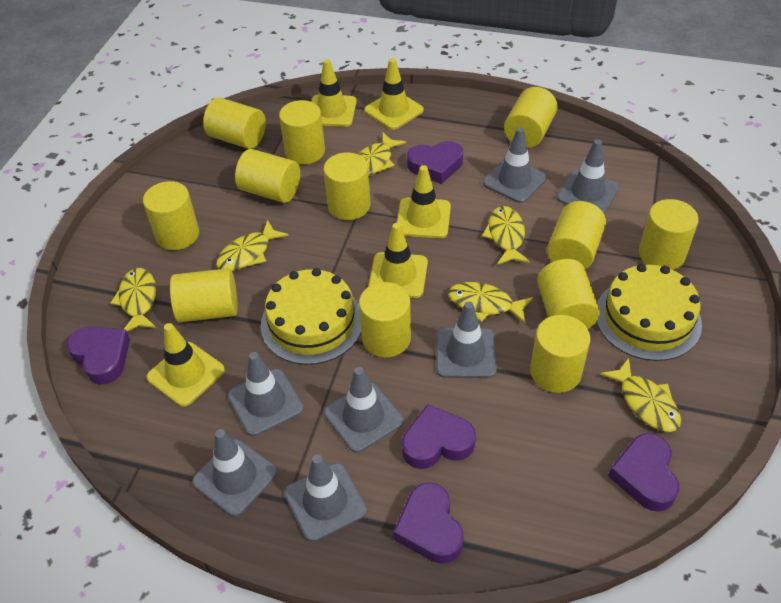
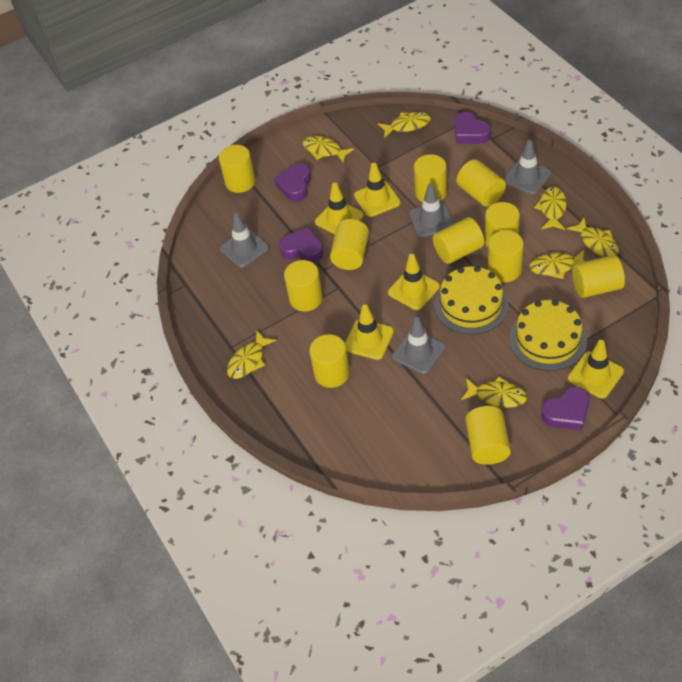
grey traffic cone: 7 -> 4
purple heart: 5 -> 4
yellow cylinder: 12 -> 11
yellow fish: 6 -> 7

